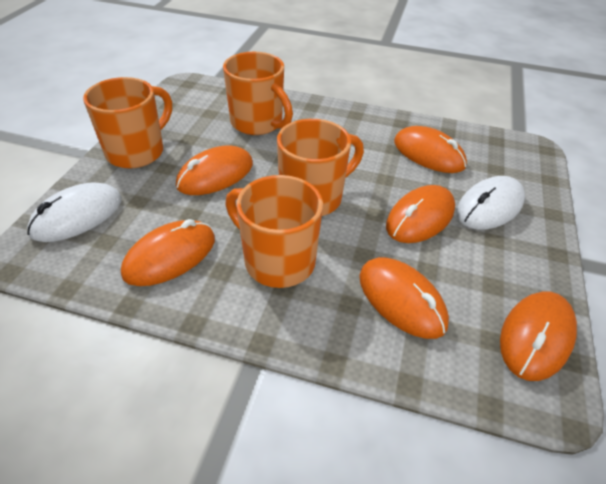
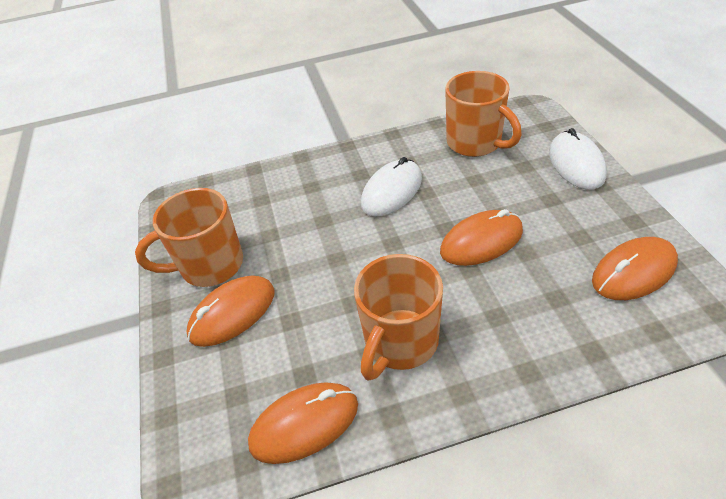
orange mouse: 6 -> 4
orange mug: 4 -> 3

